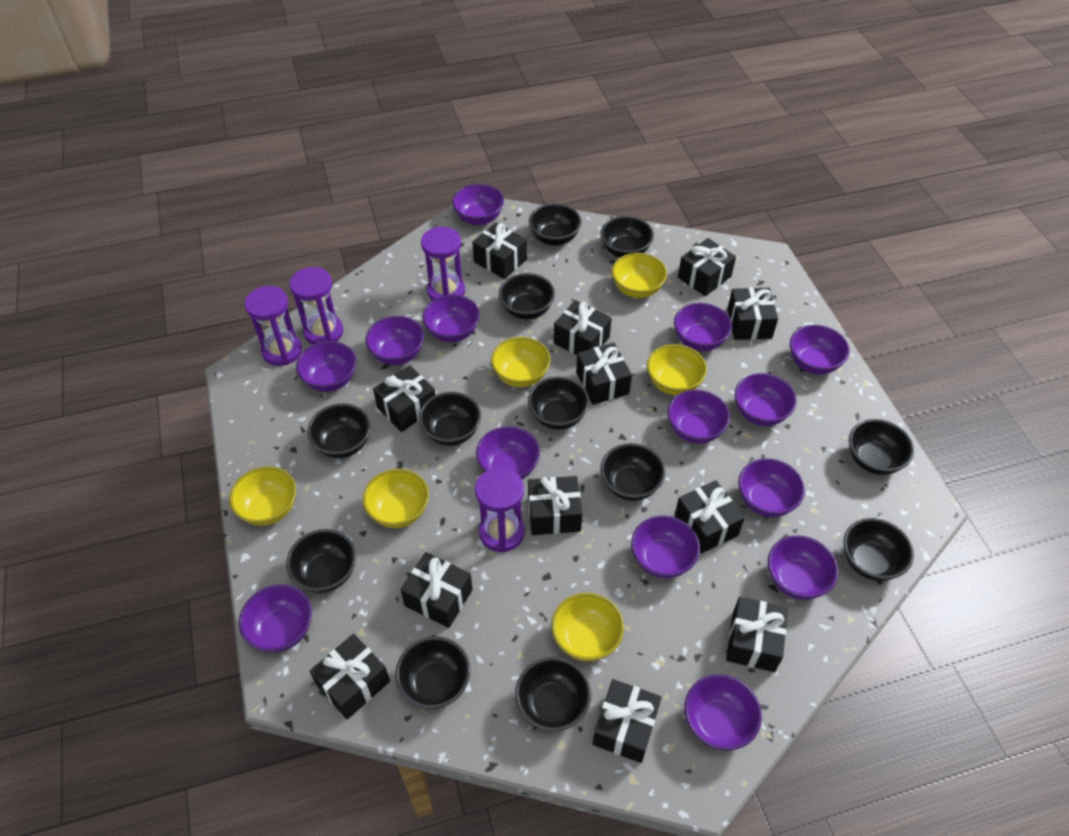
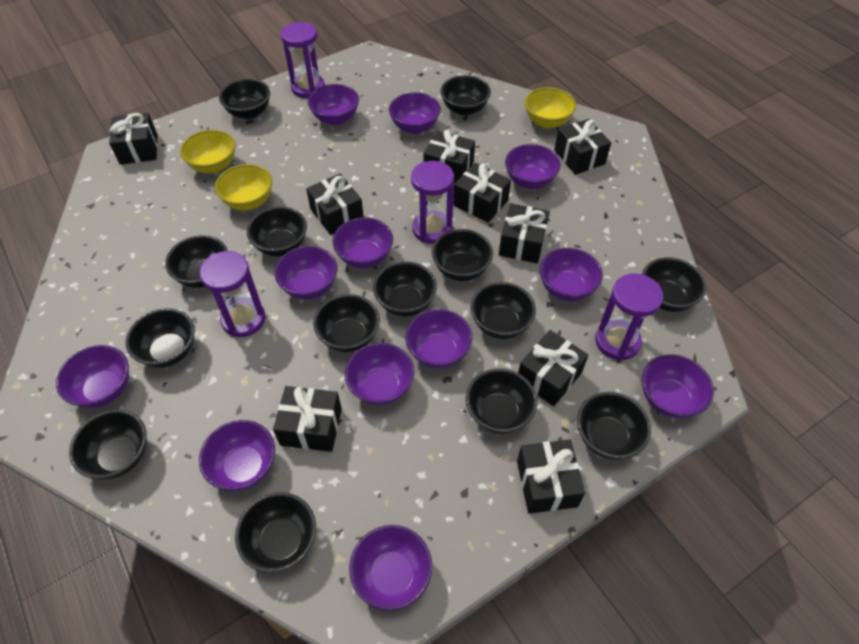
black bowl: 12 -> 14
black gift: 12 -> 9
purple bowl: 14 -> 12
yellow bowl: 6 -> 3

